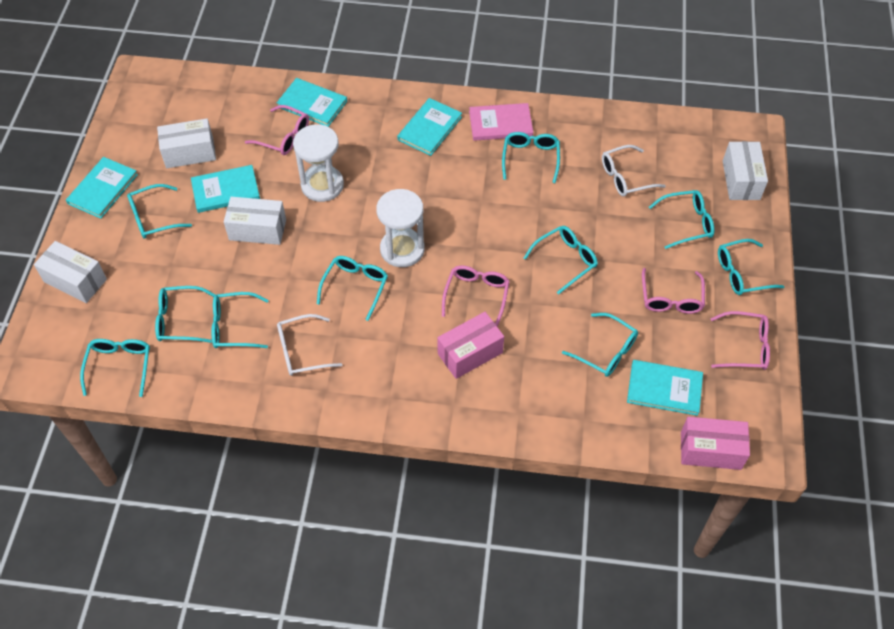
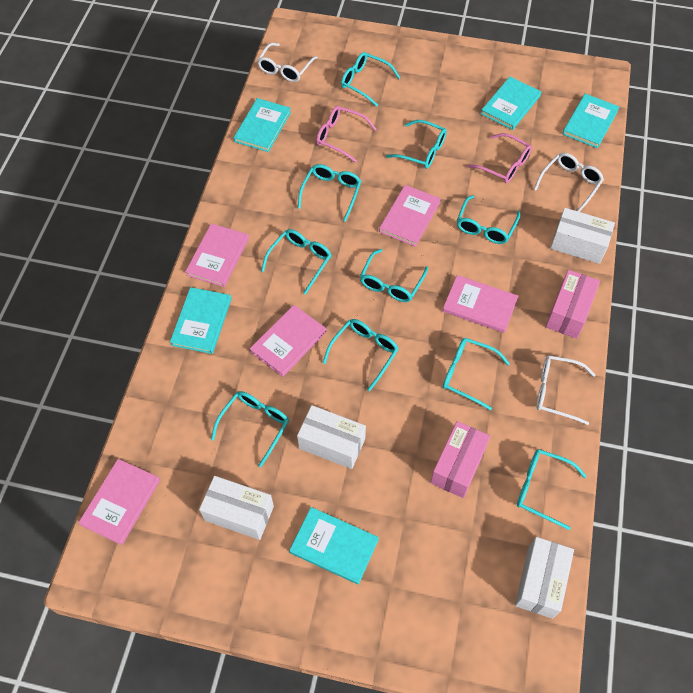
pink book: 1 -> 5
pink glasses: 4 -> 2
white glasses: 2 -> 3
white hourglass: 2 -> 0

